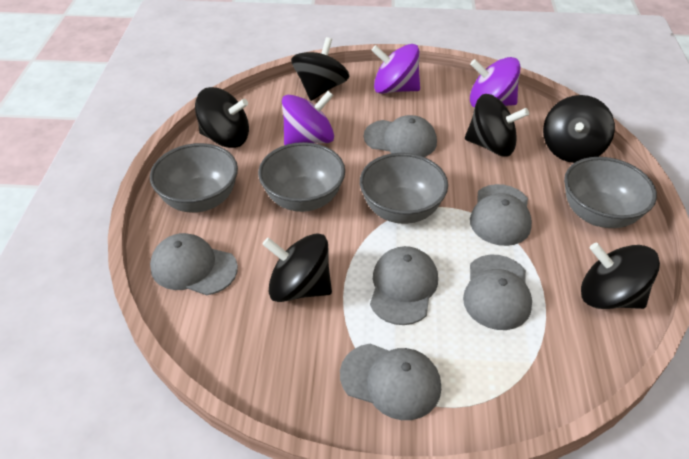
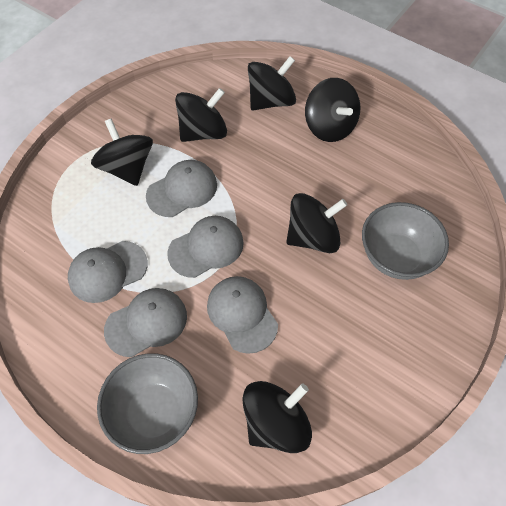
grey bowl: 4 -> 2
grey cap: 6 -> 5
purple spinning top: 3 -> 0

